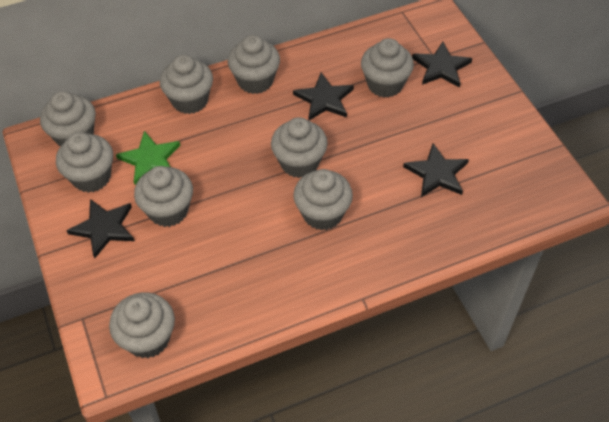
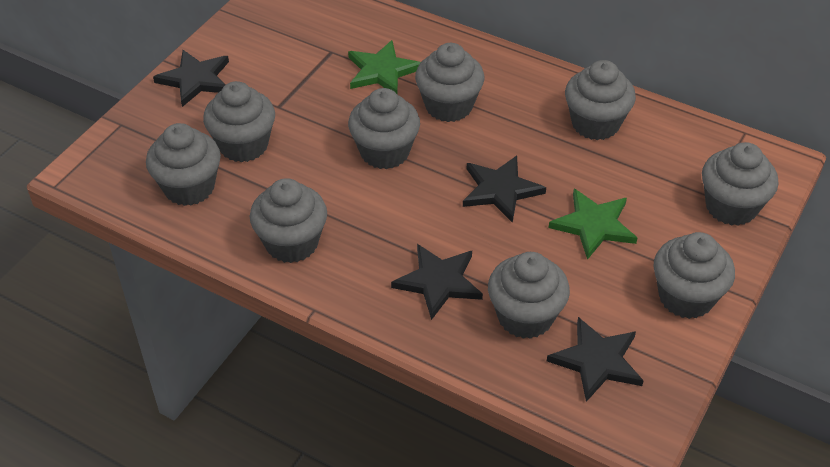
green star: 1 -> 2

